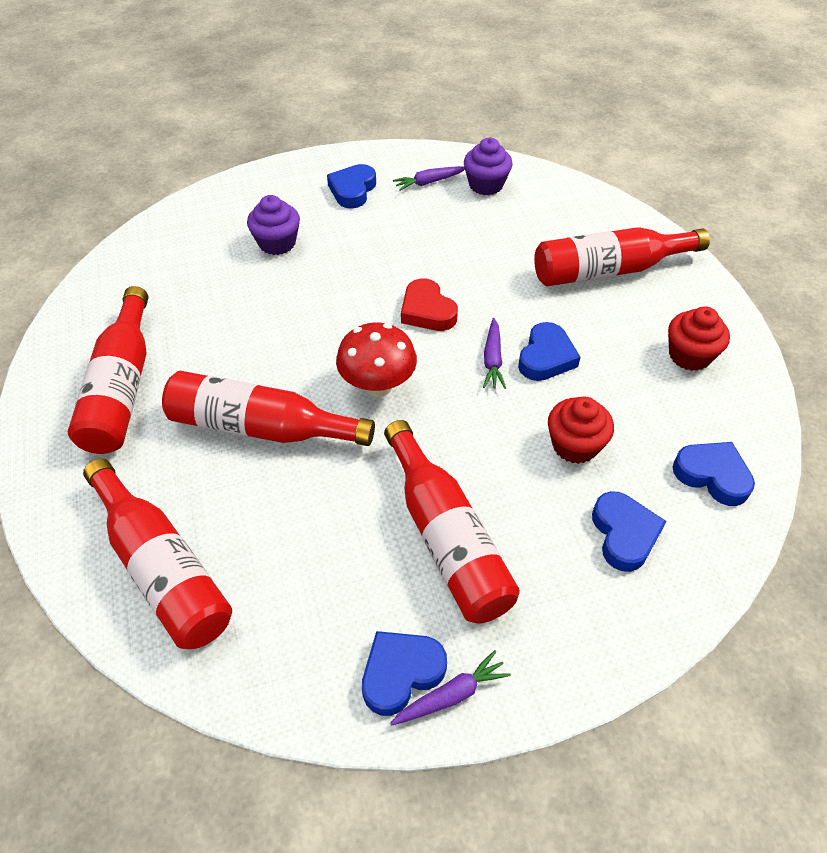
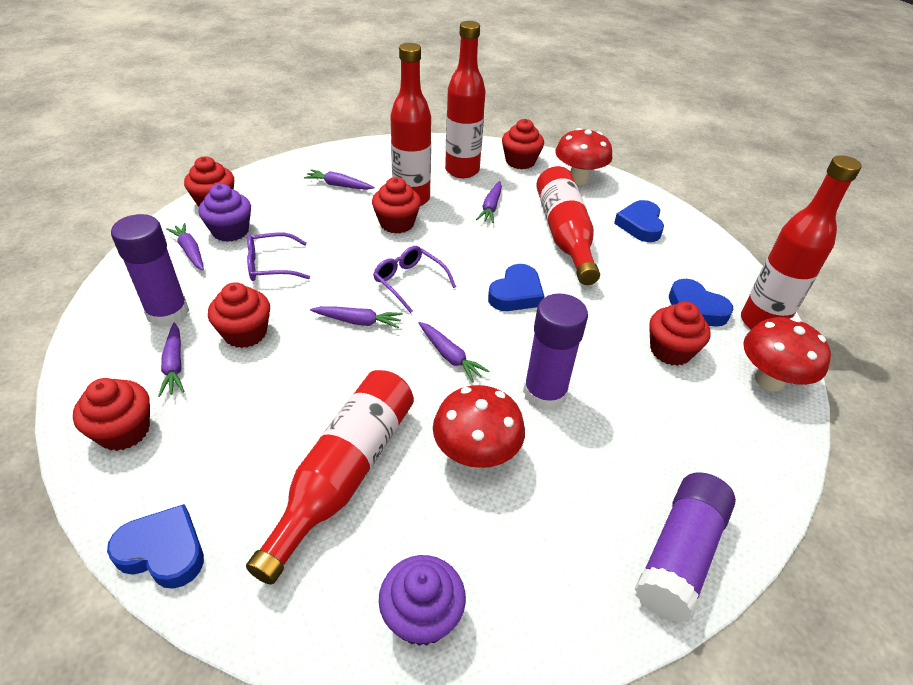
blue heart: 5 -> 4
purple carrot: 3 -> 6
purple glasses: 0 -> 2
purple glue stick: 0 -> 3
red cupcake: 2 -> 6
red heart: 1 -> 0
red mushroom: 1 -> 3

